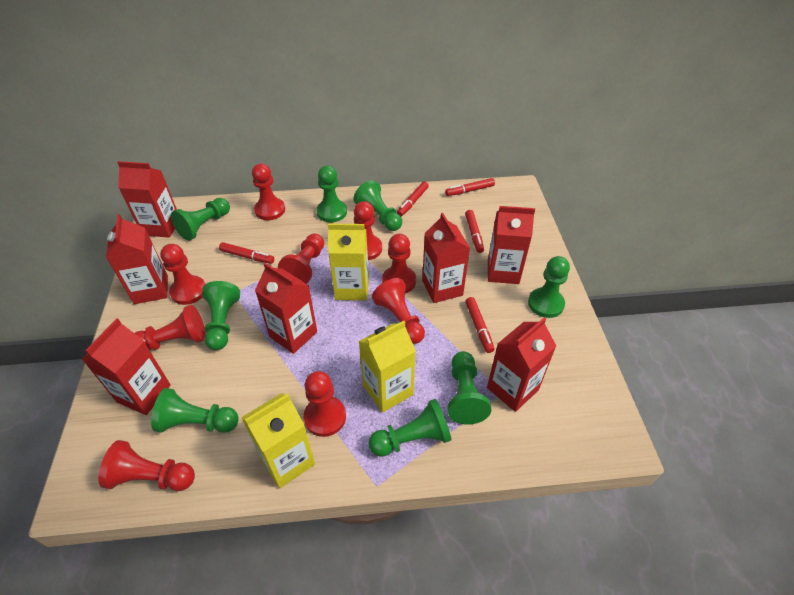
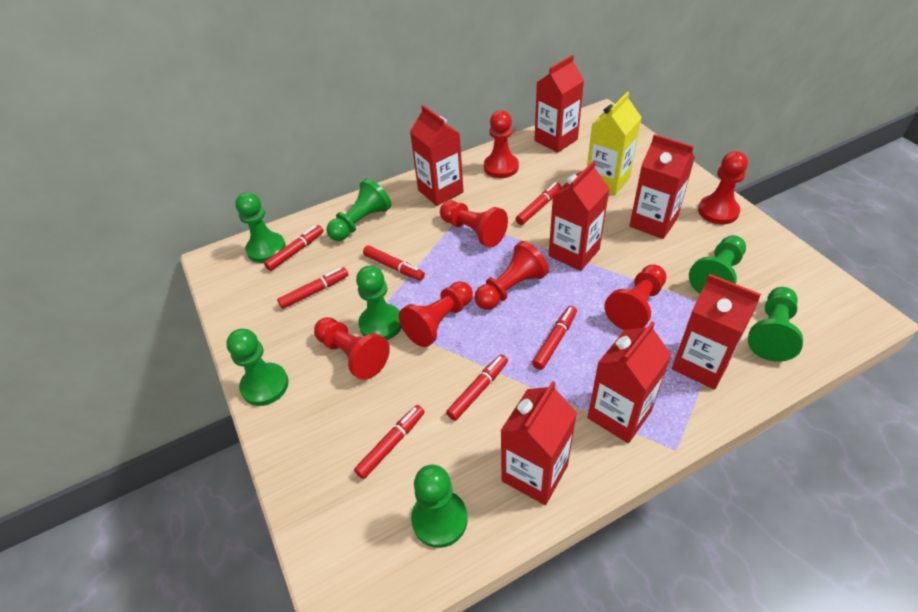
green pawn: 8 -> 7
red marker: 5 -> 7
red pawn: 9 -> 7
yellow carton: 3 -> 1

